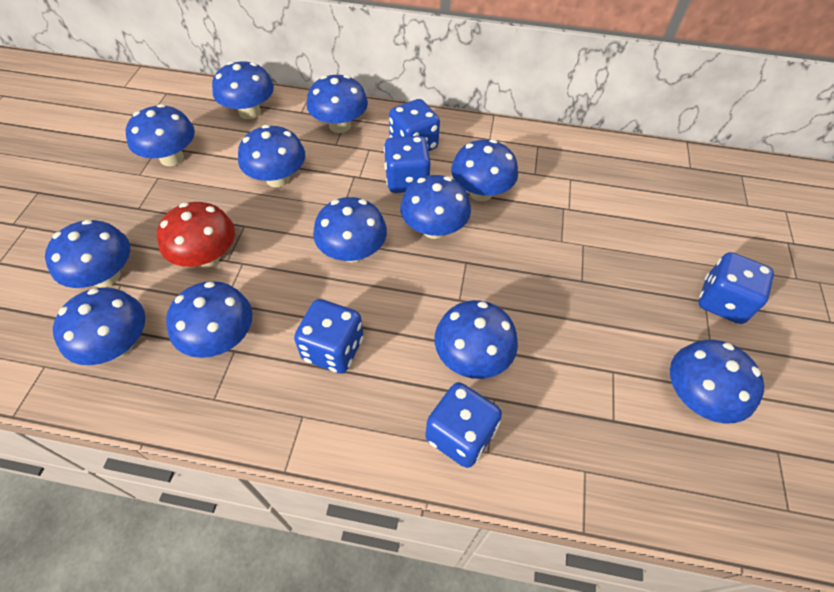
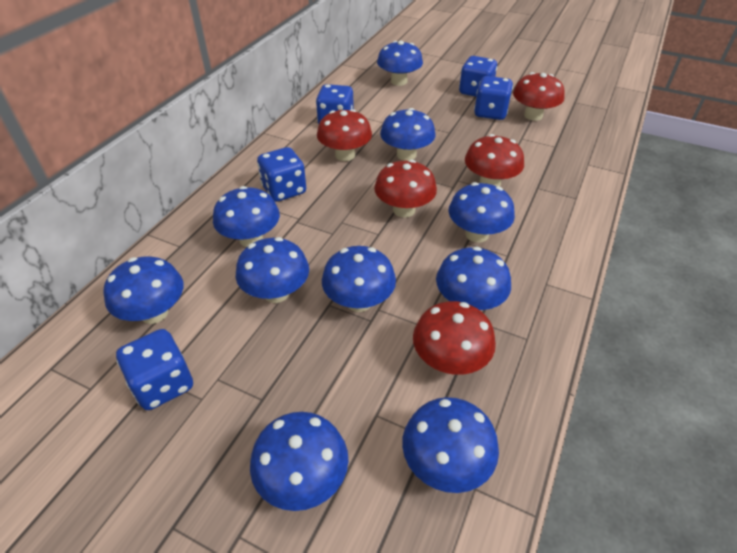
blue mushroom: 12 -> 10
red mushroom: 1 -> 5

